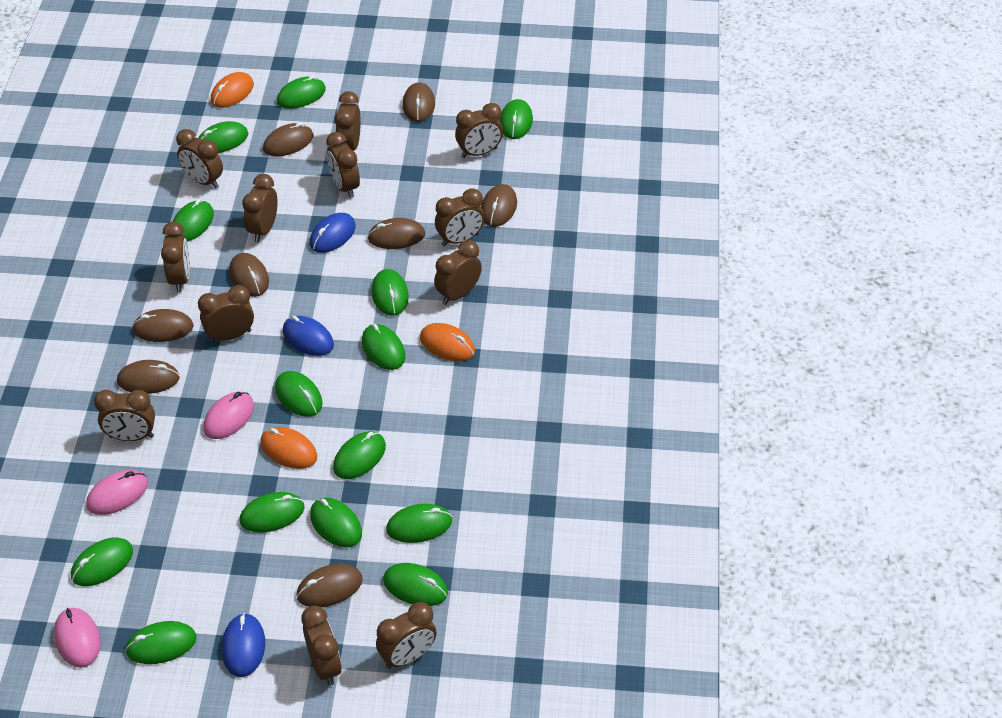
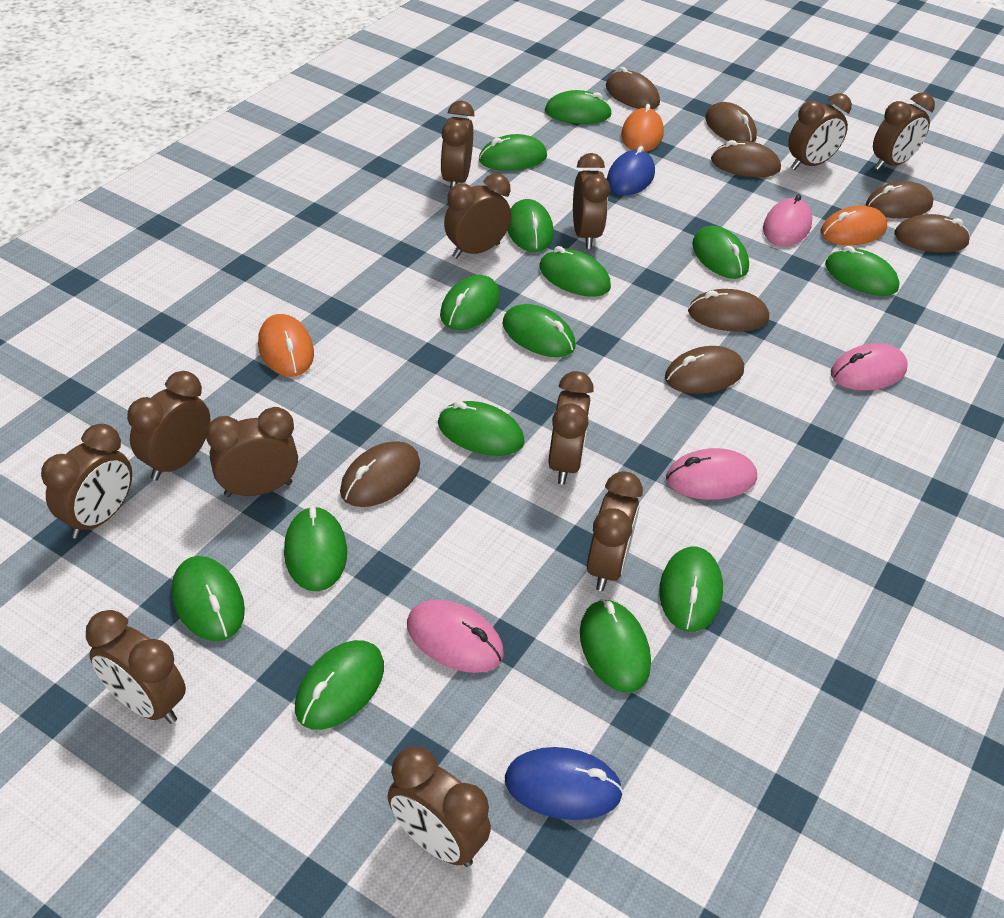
blue mouse: 3 -> 2
pink mouse: 3 -> 4

